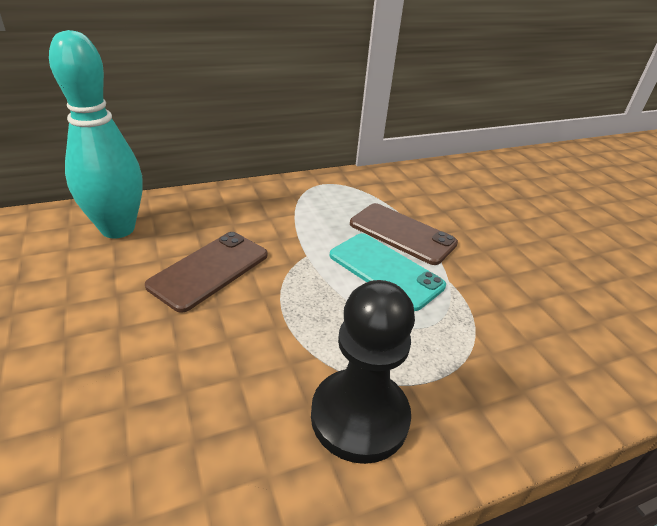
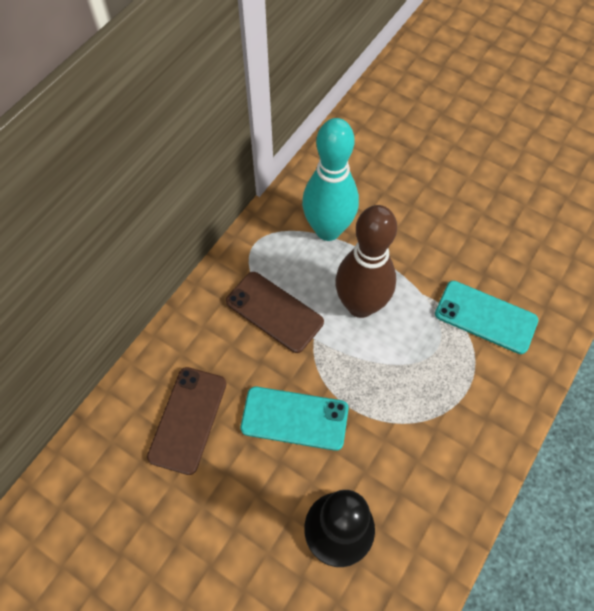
brown bowling pin: 0 -> 1
turquoise phone: 1 -> 2

